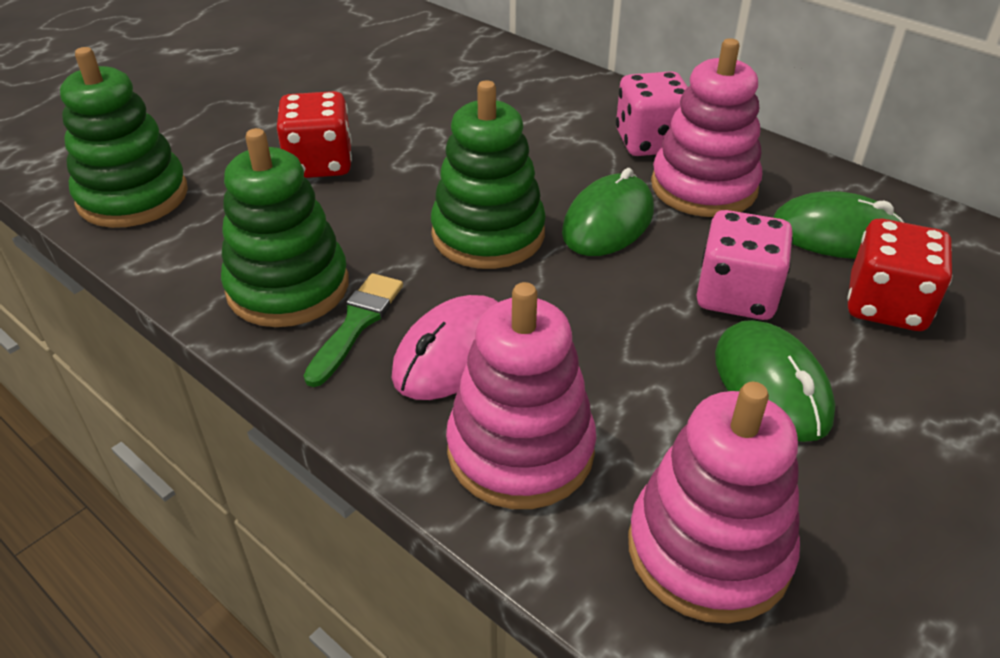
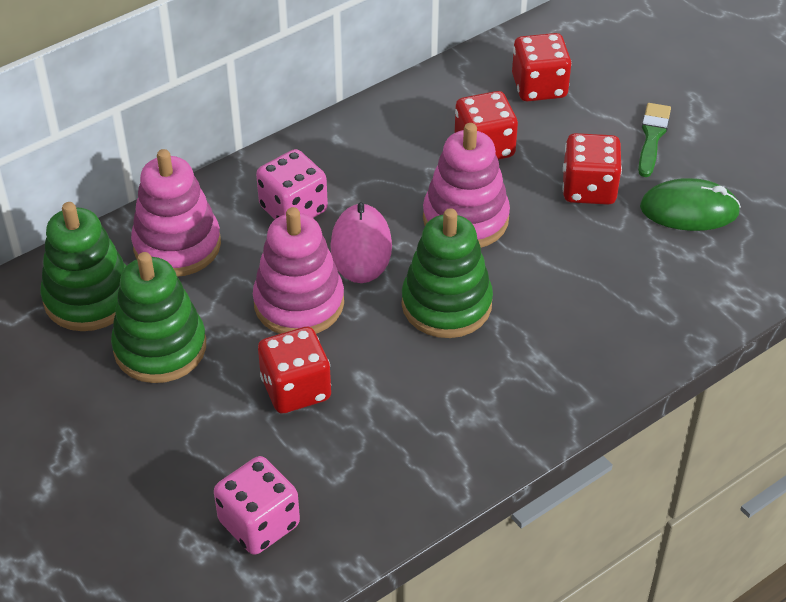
green mouse: 3 -> 1
red dice: 2 -> 4

